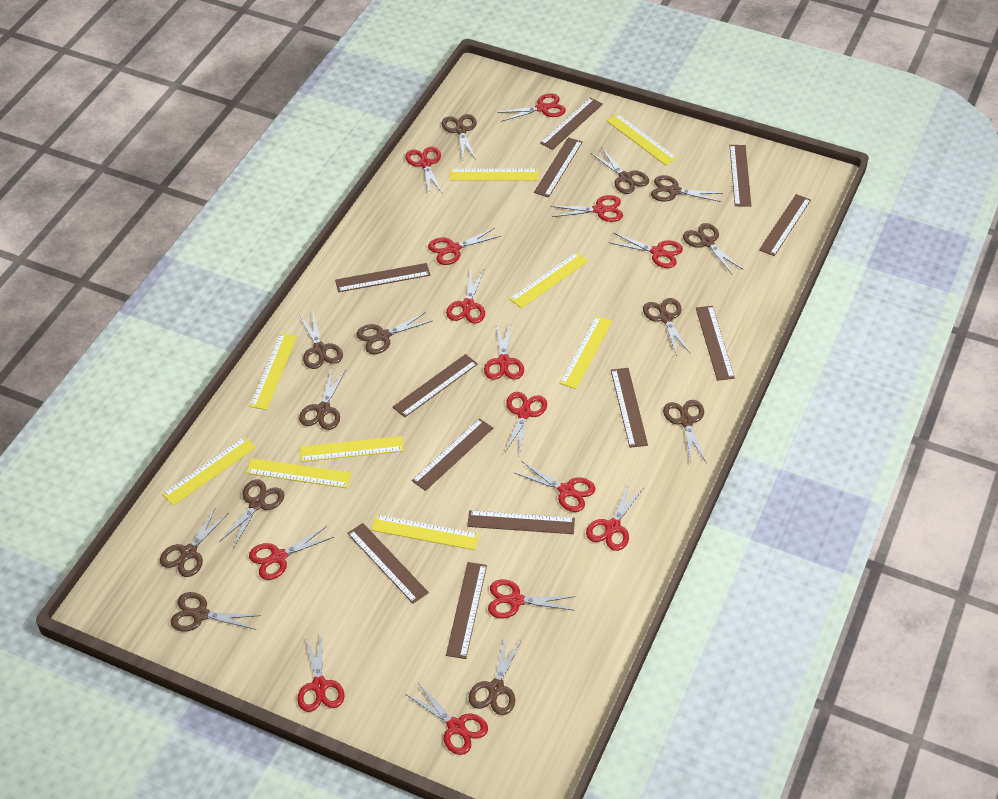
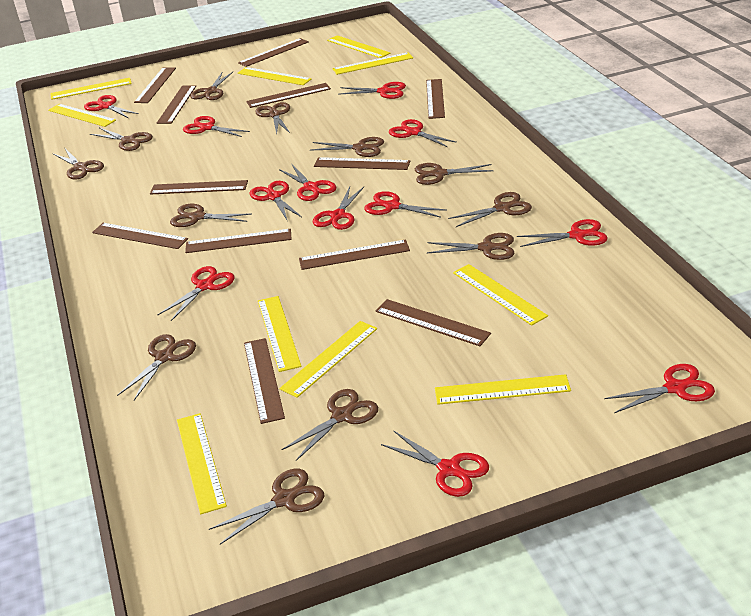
brown scissors: 13 -> 12
red scissors: 14 -> 12
yellow ruler: 9 -> 10

